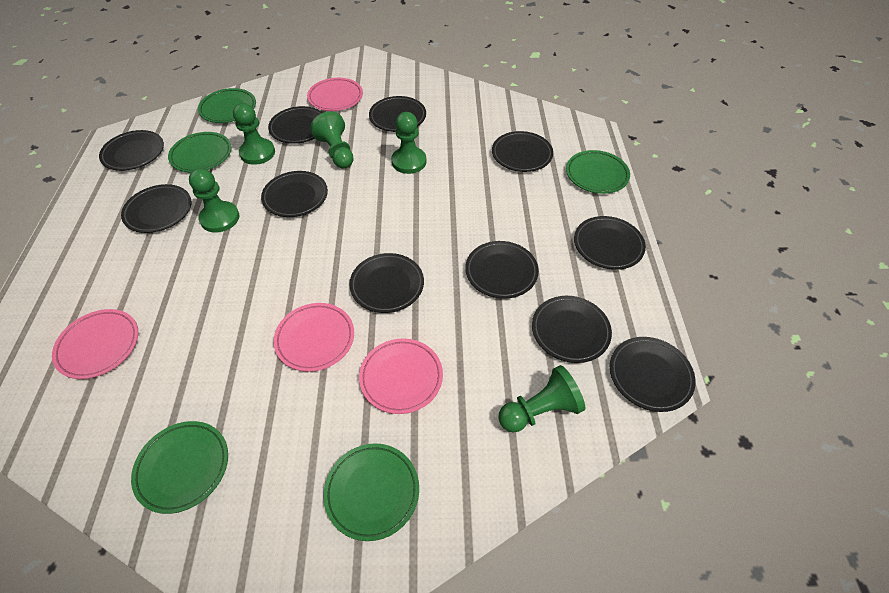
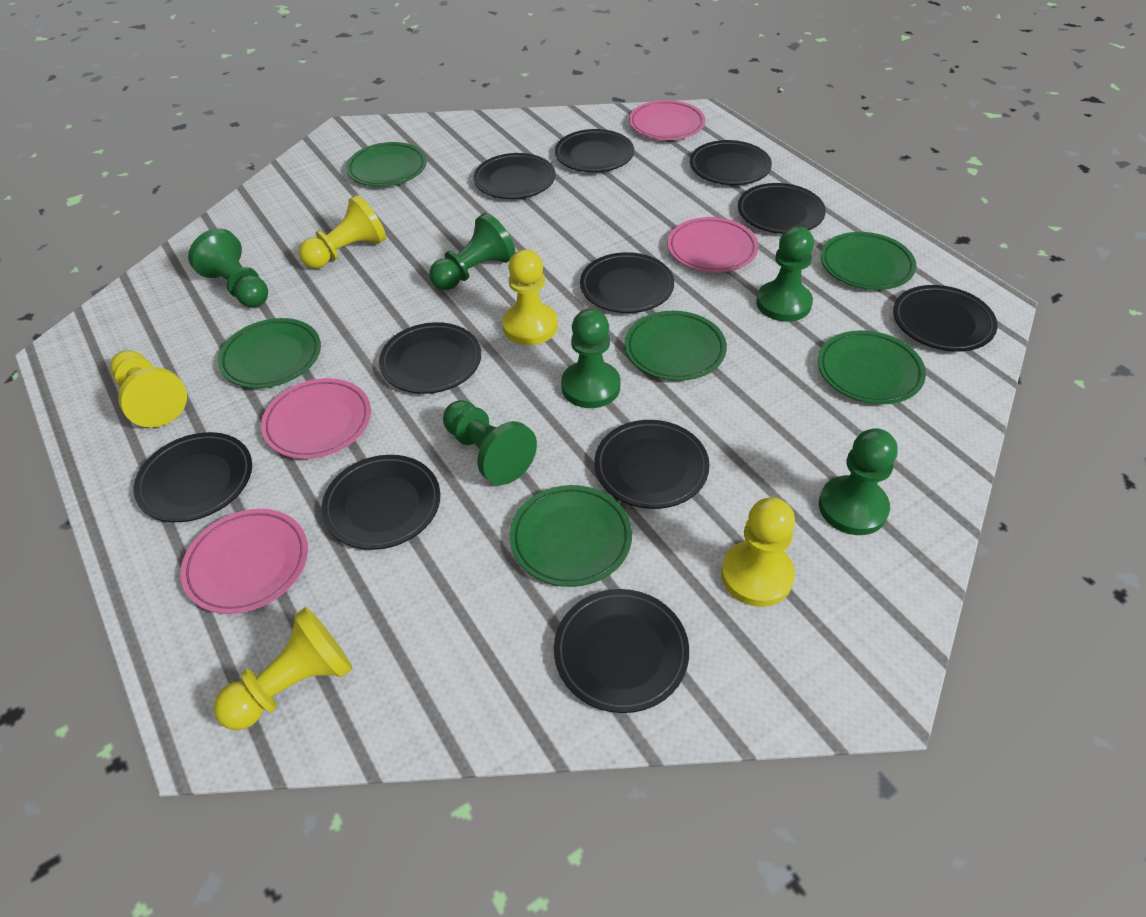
green pawn: 5 -> 6
green plate: 5 -> 6
yellow pawn: 0 -> 5

